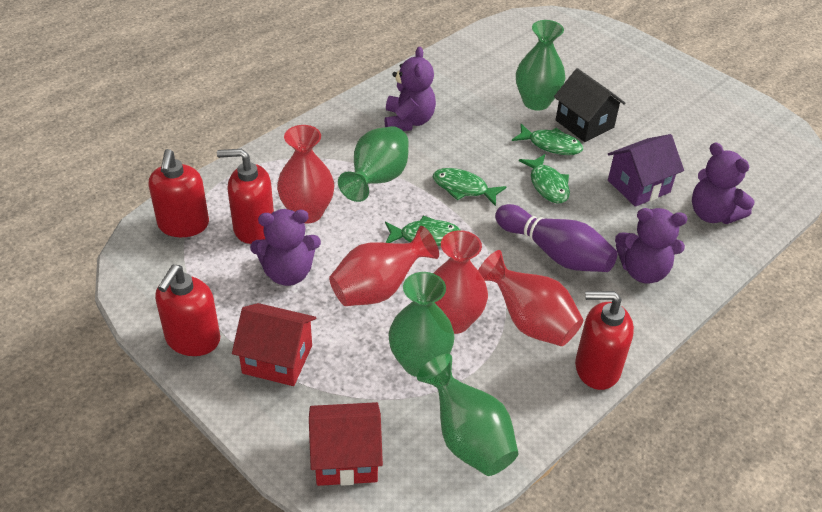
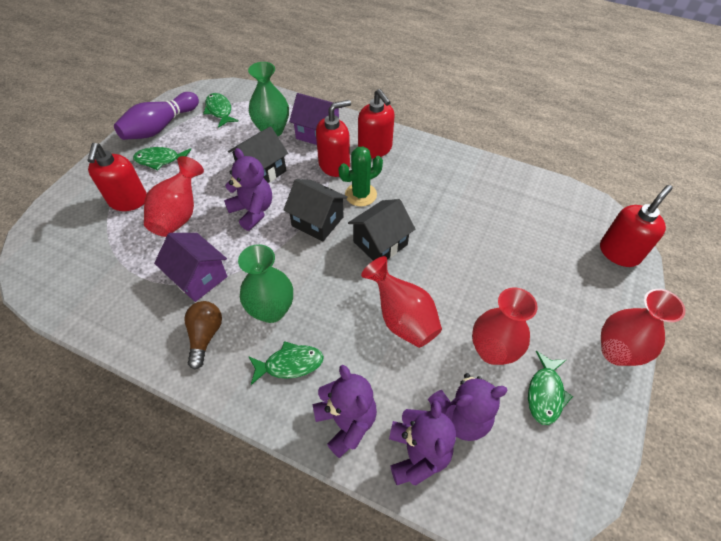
black house: 1 -> 3
brown light bulb: 0 -> 1
green cactus: 0 -> 1
green vase: 4 -> 2
purple house: 1 -> 2
red house: 2 -> 0

